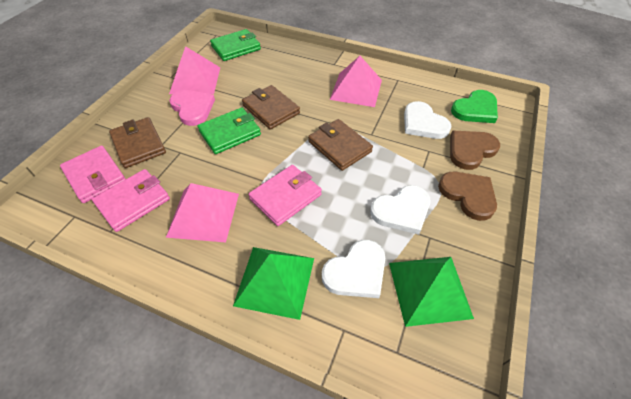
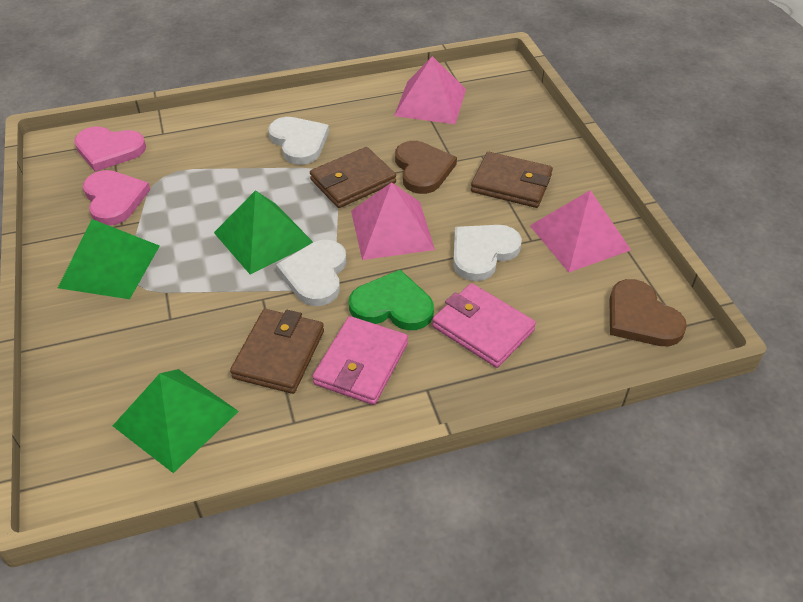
green pyramid: 2 -> 3
green wallet: 2 -> 0
pink heart: 1 -> 2
pink wallet: 3 -> 2

